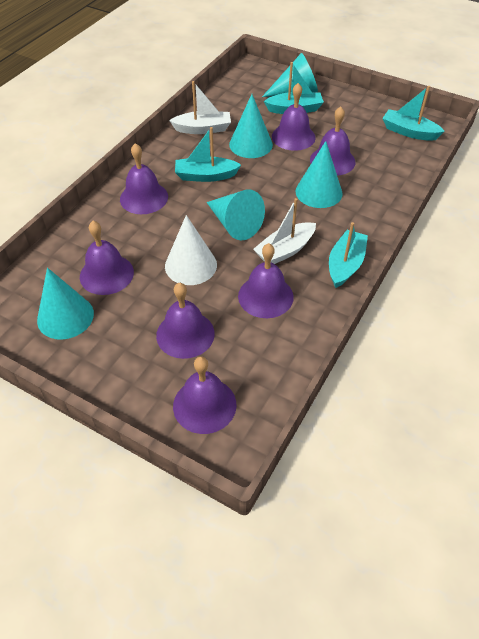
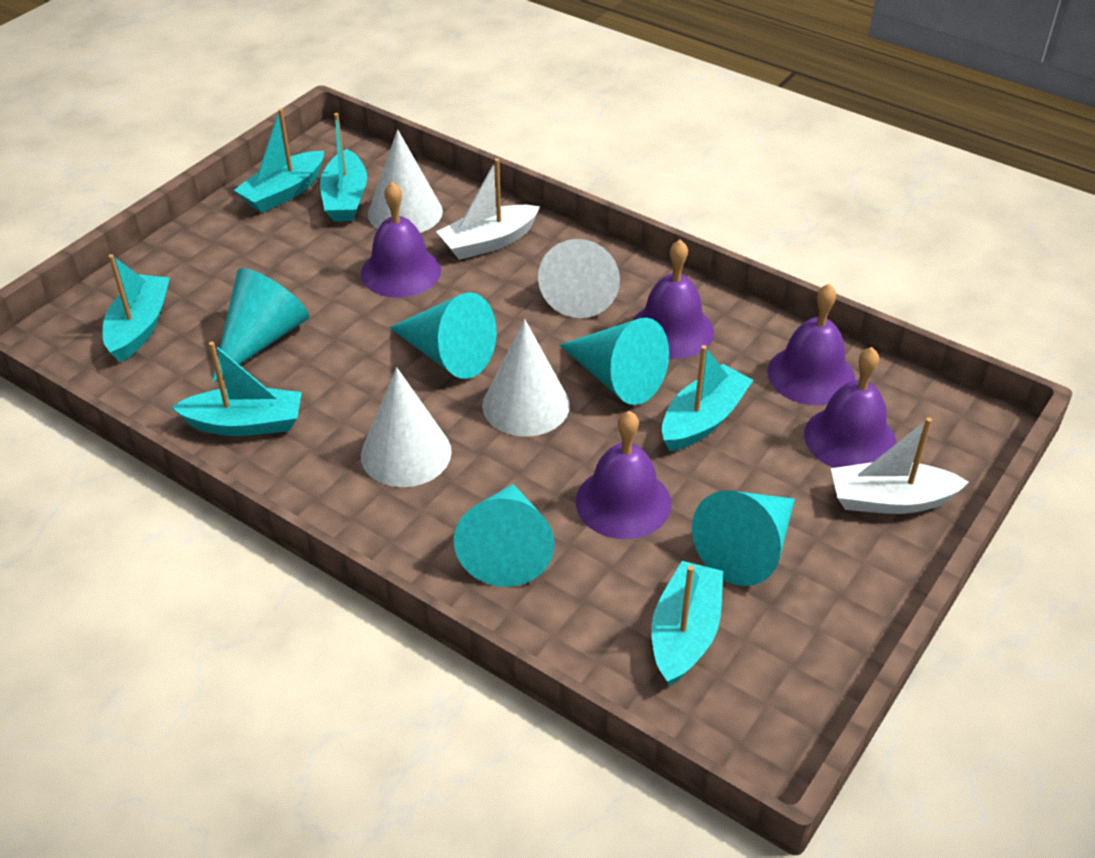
purple bell: 7 -> 5
turquoise boat: 4 -> 6
white cone: 1 -> 4

